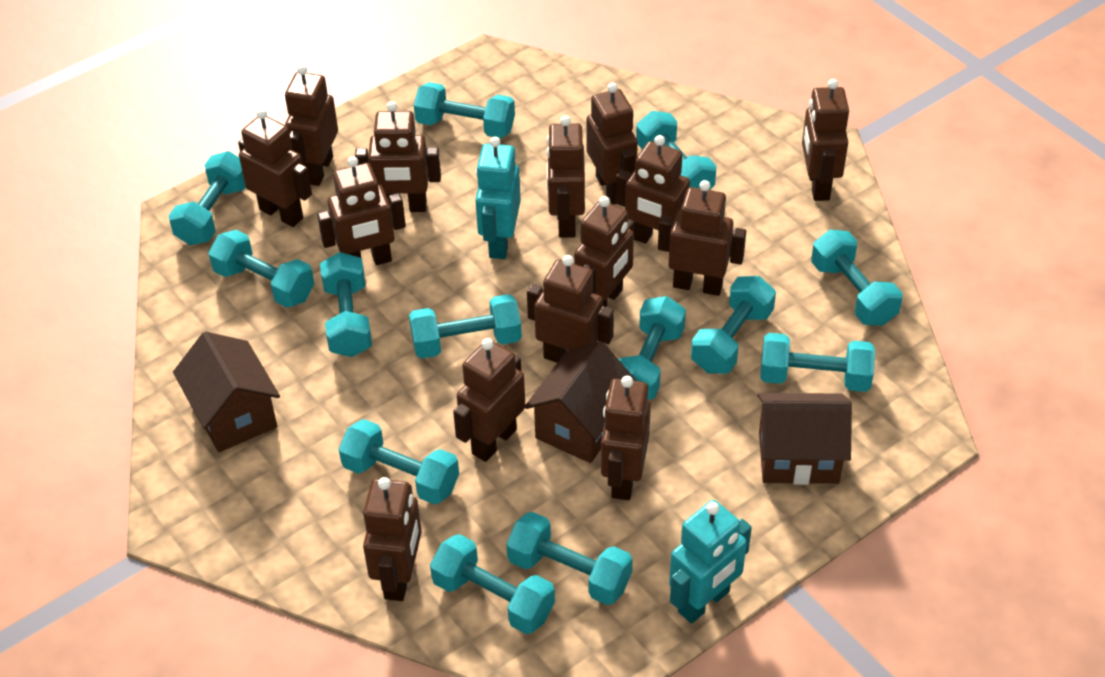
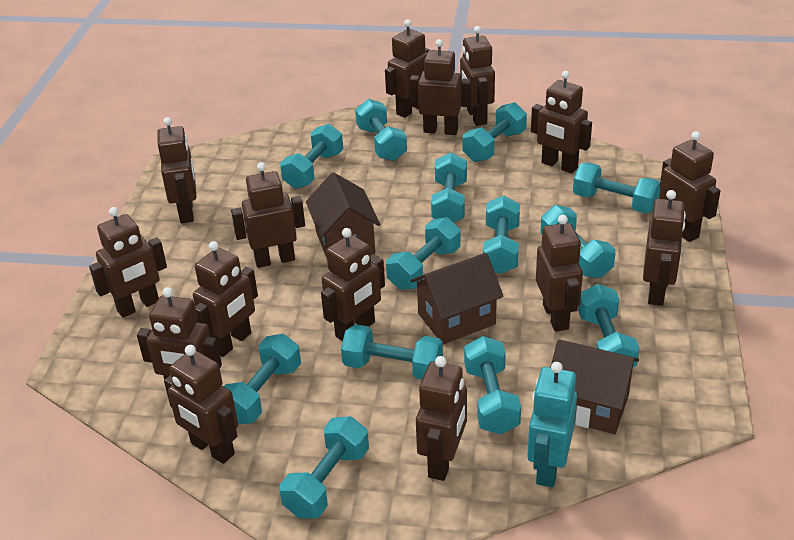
brown robot: 14 -> 15
turquoise robot: 2 -> 1

